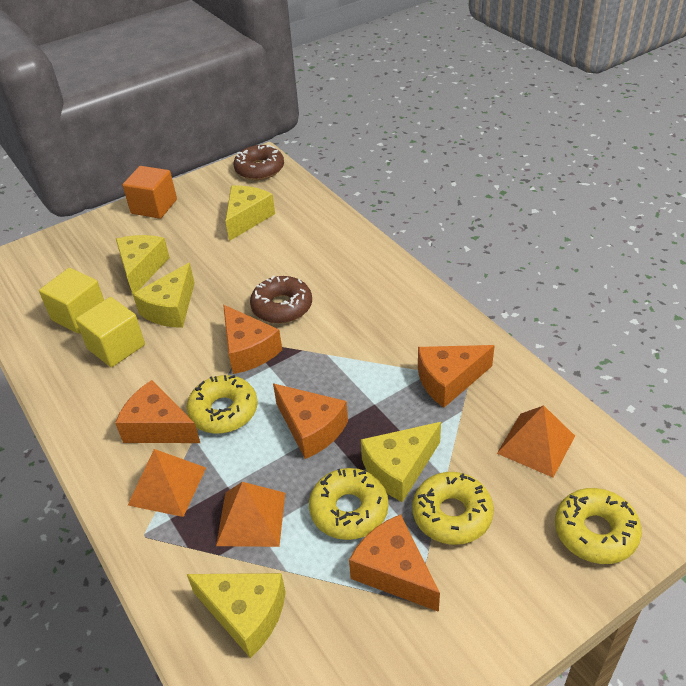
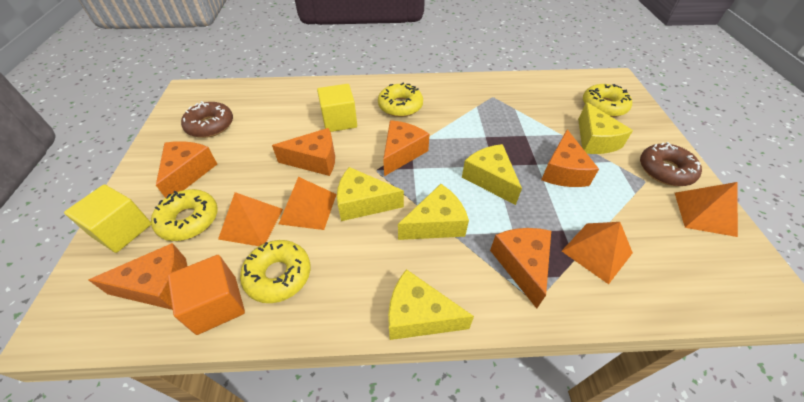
orange cheese: 5 -> 6
orange pyramid: 3 -> 4

